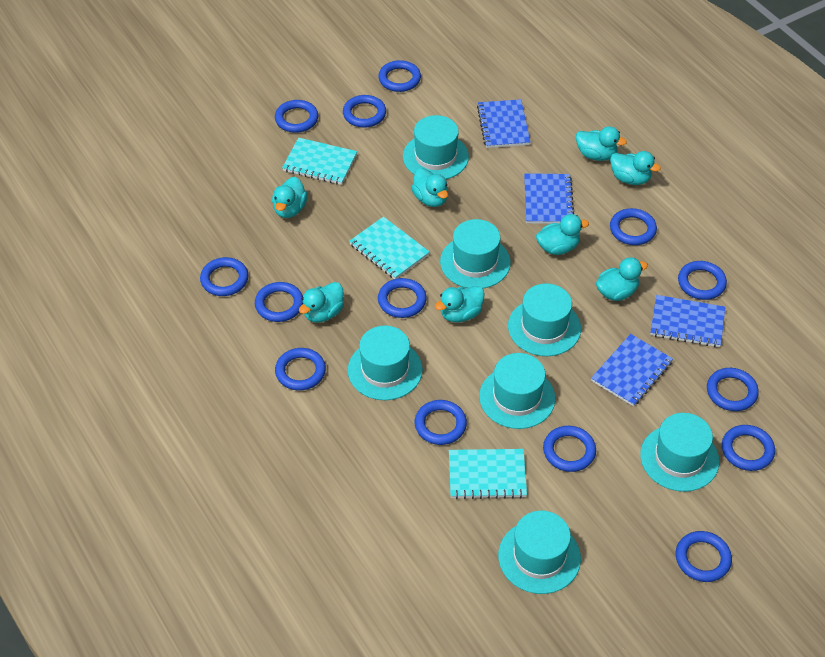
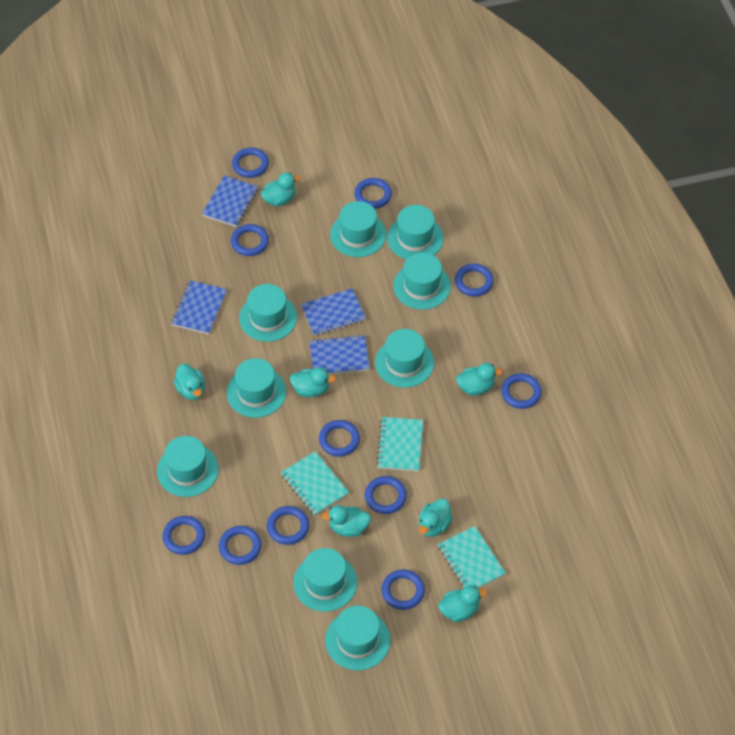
blue ring: 14 -> 11
turquoise duck: 8 -> 7
turquoise hat: 7 -> 9

